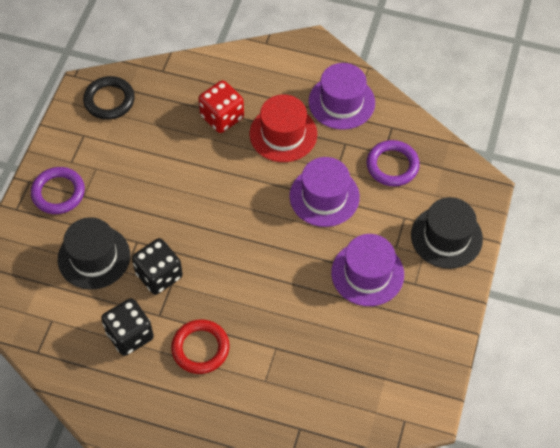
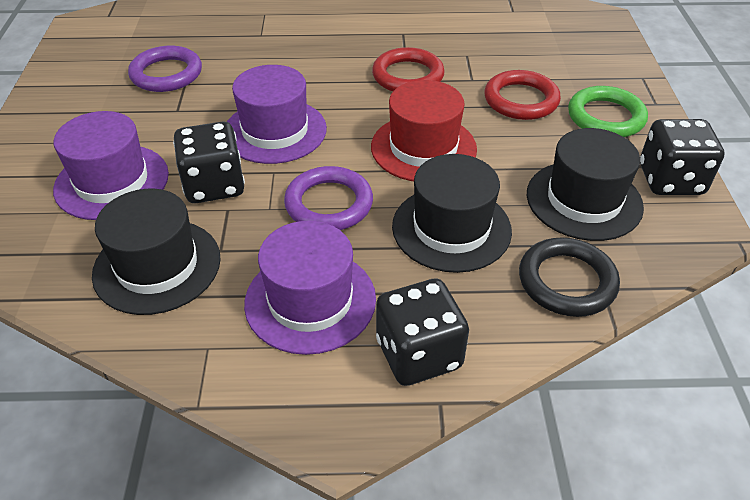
black dice: 2 -> 3
black hat: 2 -> 3
green ring: 0 -> 1
red dice: 1 -> 0
red ring: 1 -> 2

